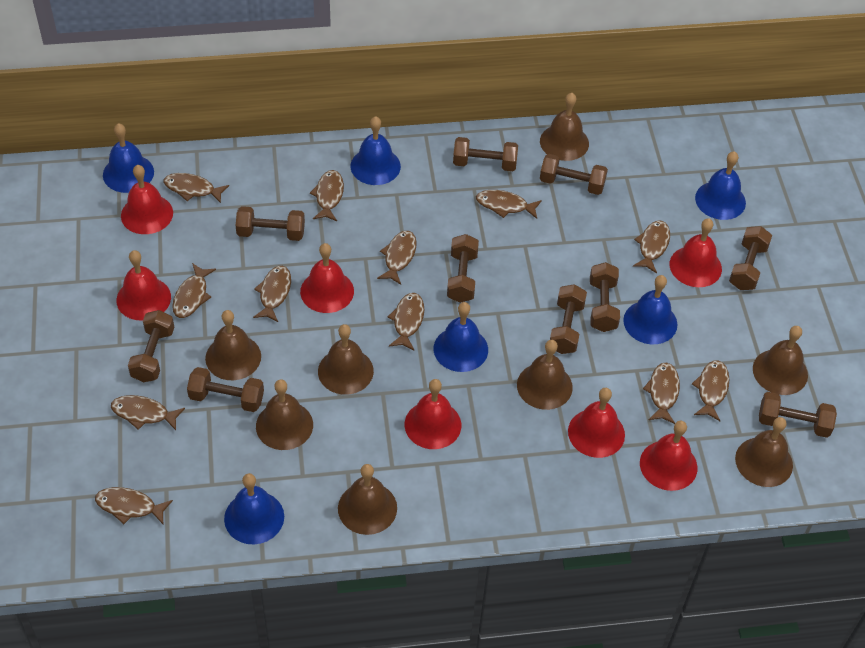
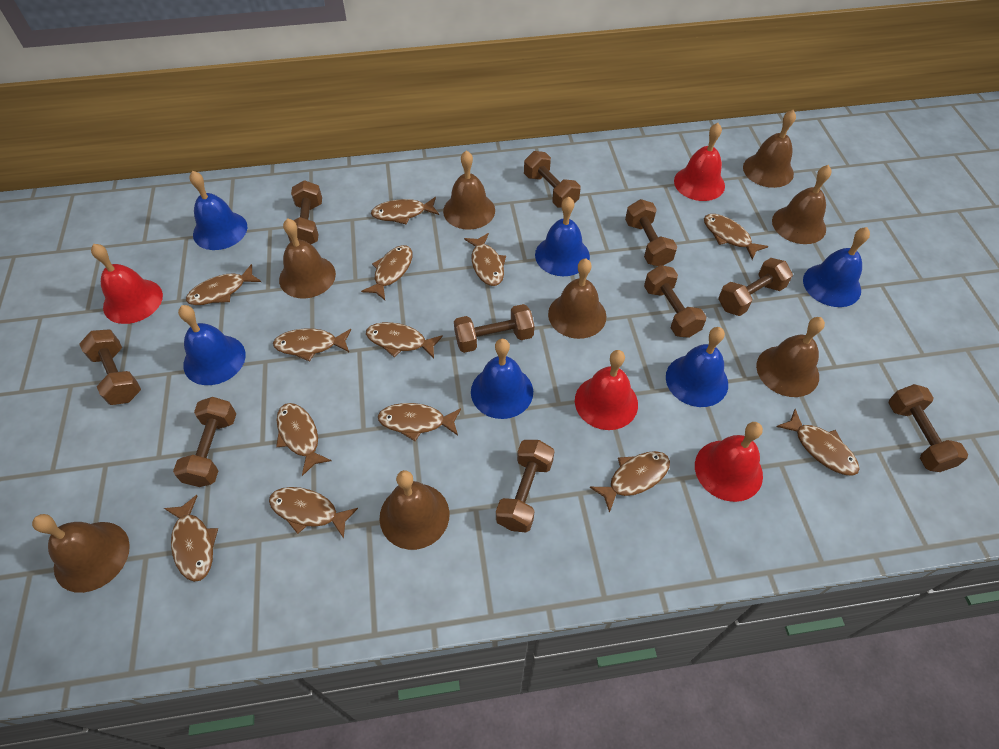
brown fish: 12 -> 13
red bell: 7 -> 4

